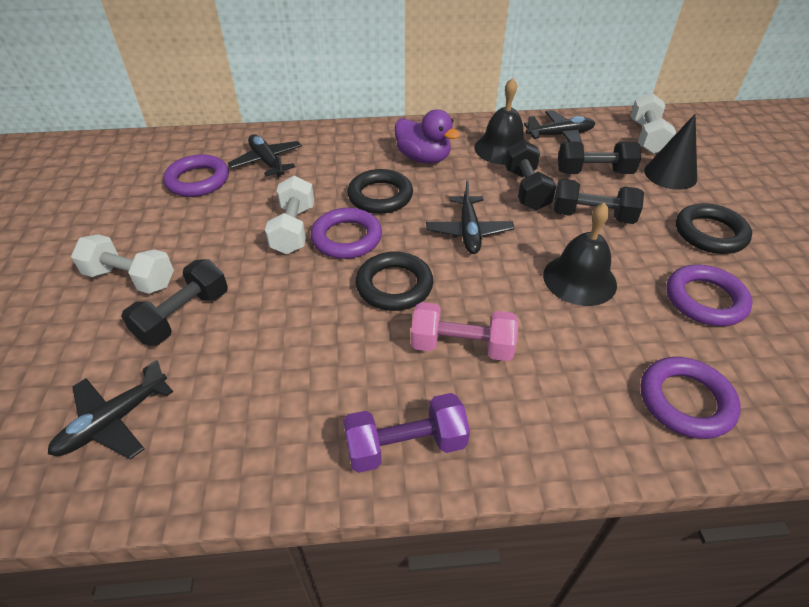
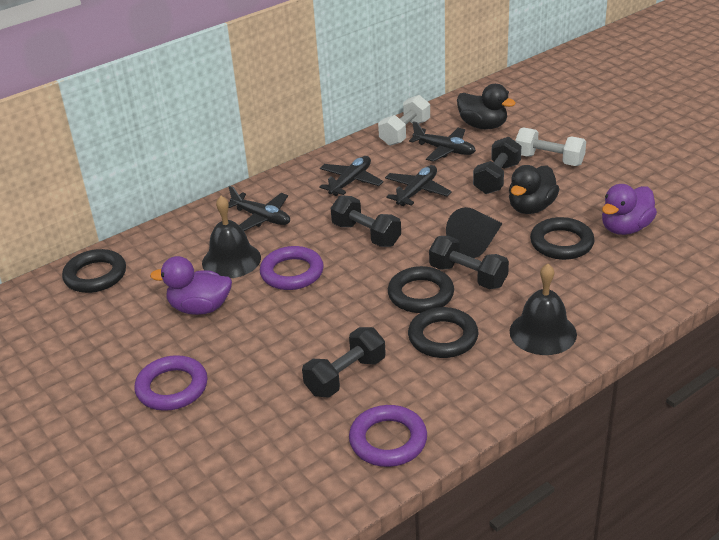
black duck: 0 -> 2
black ring: 3 -> 4
pink dumbbell: 1 -> 0
purple duck: 1 -> 2
purple dumbbell: 1 -> 0
purple ring: 4 -> 3
white dumbbell: 3 -> 2

